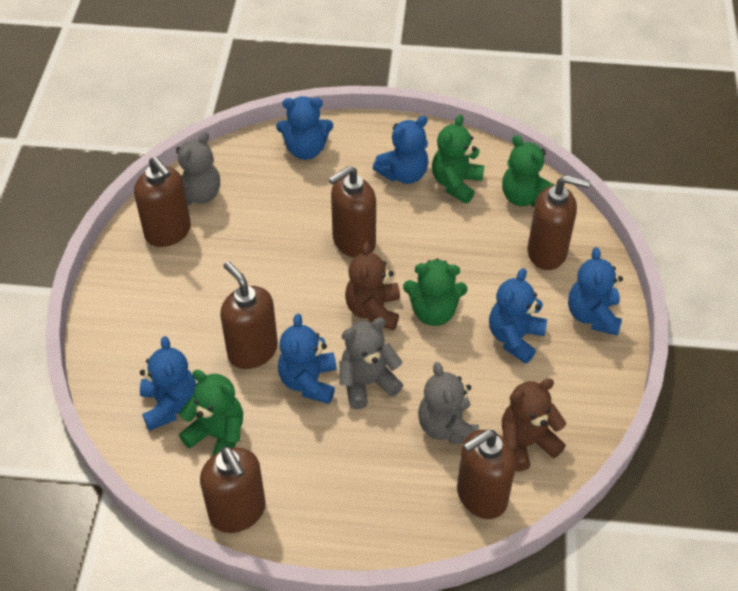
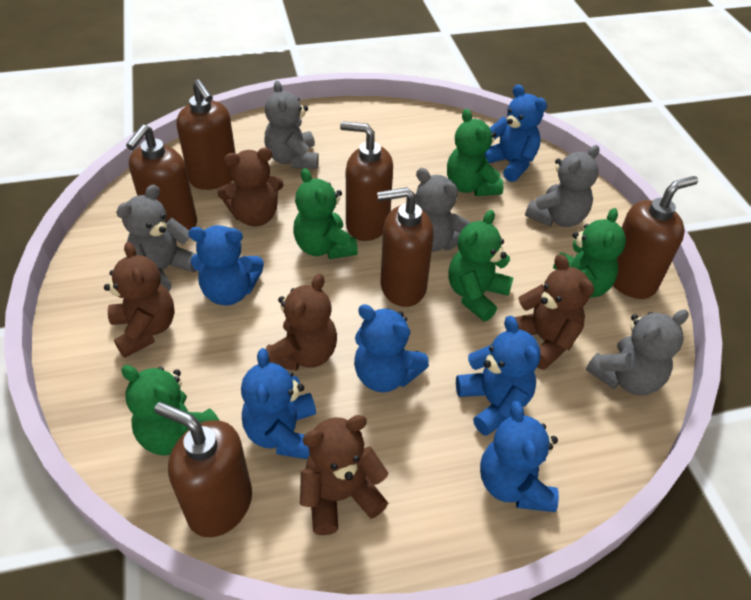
brown teddy bear: 2 -> 5
green teddy bear: 4 -> 5
grey teddy bear: 3 -> 5

